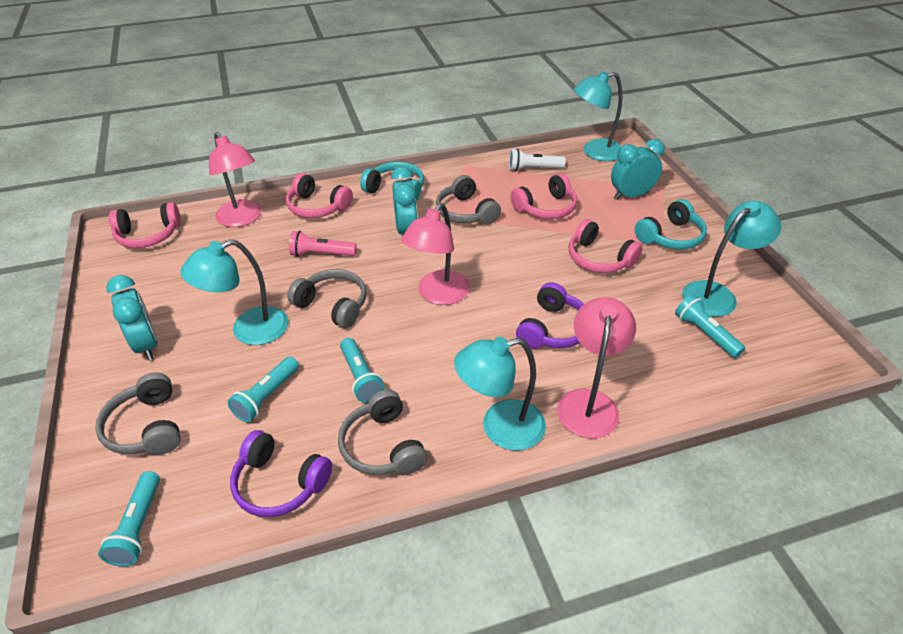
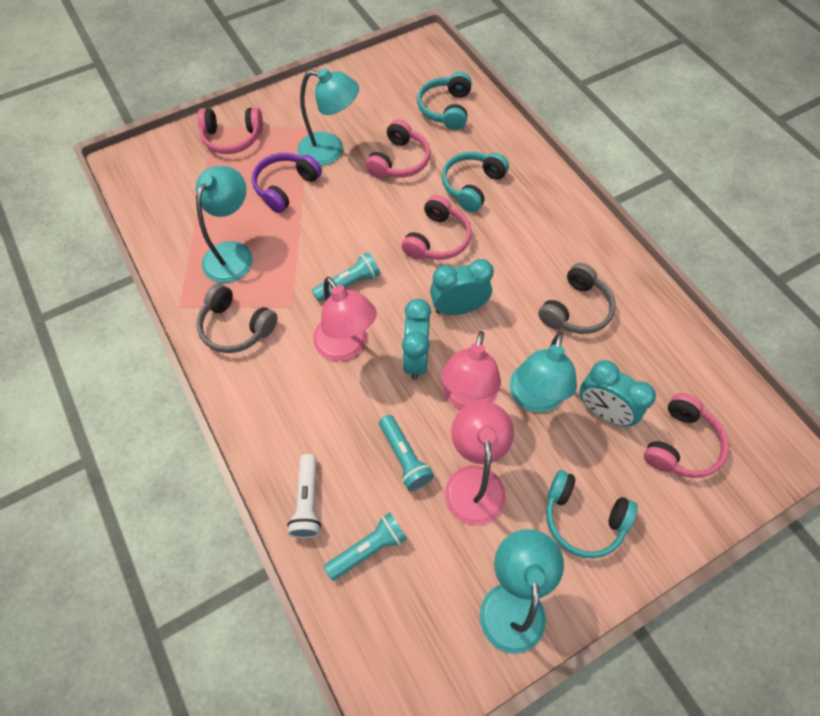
grey headphones: 4 -> 2
pink flashlight: 1 -> 0
purple headphones: 2 -> 1
turquoise flashlight: 4 -> 3
turquoise headphones: 2 -> 3

